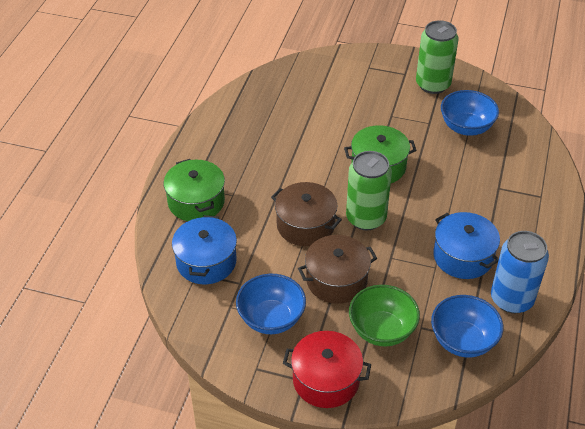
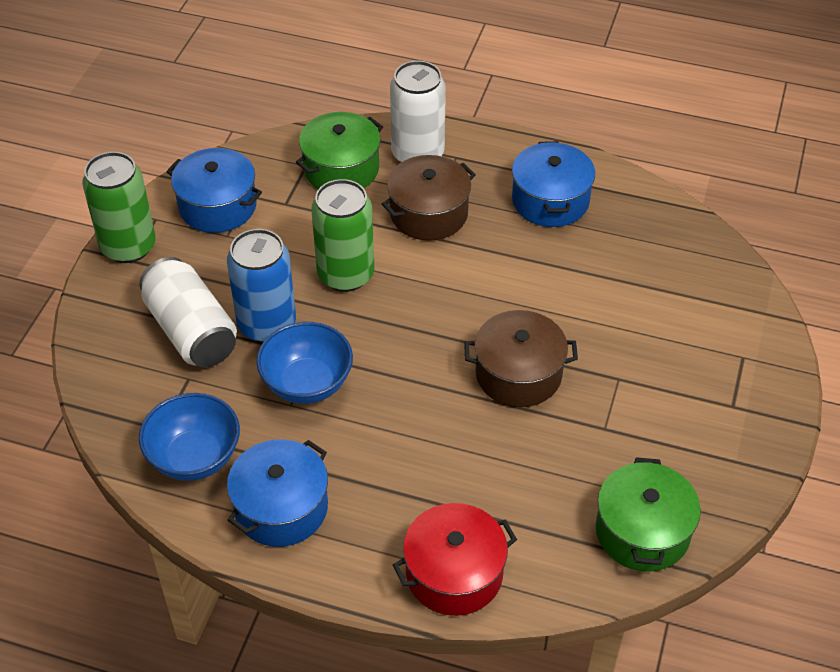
blue bowl: 3 -> 2
blue pot: 2 -> 3
green bowl: 1 -> 0
white can: 0 -> 2

